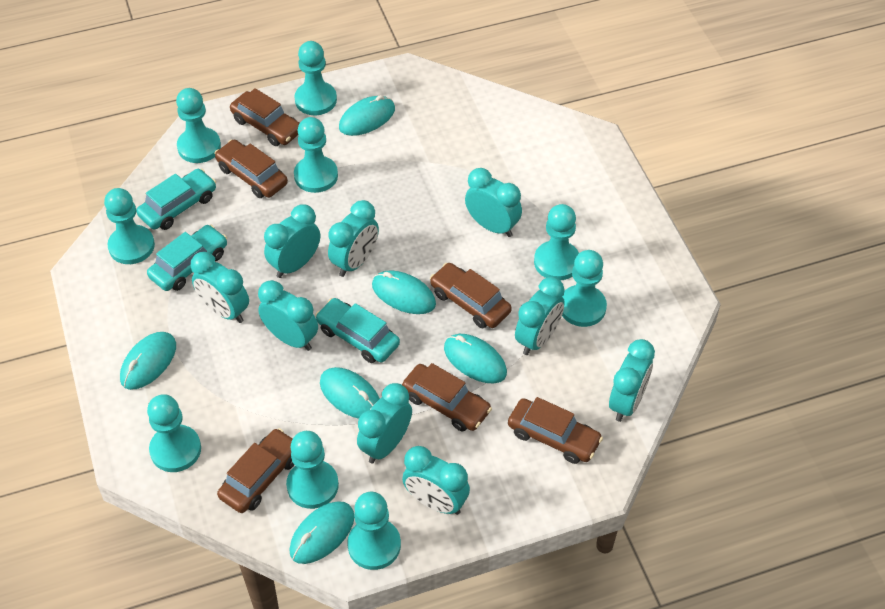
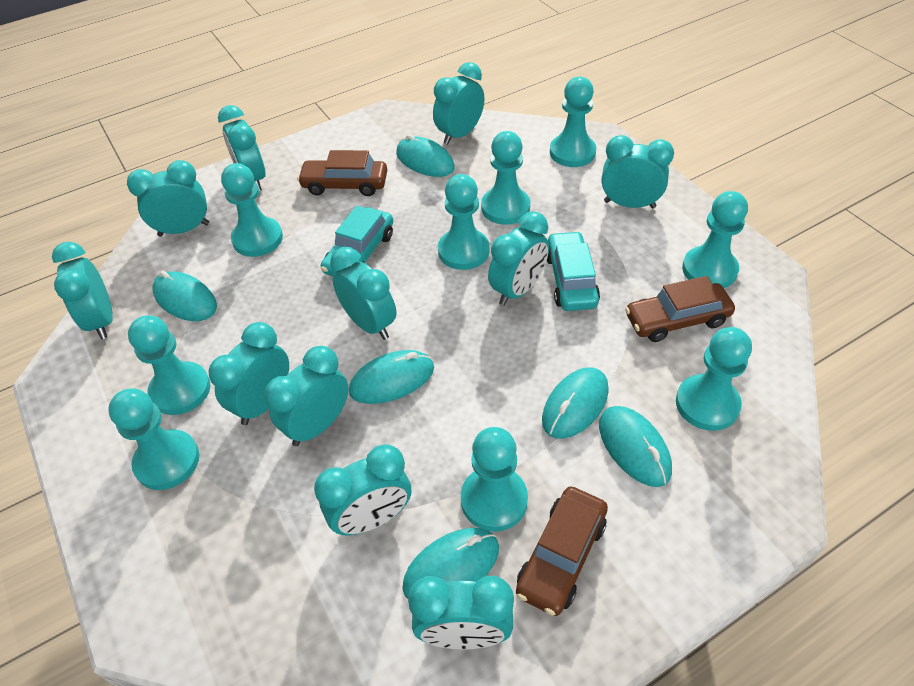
brown car: 6 -> 3
turquoise car: 3 -> 2
turquoise clock: 9 -> 11

